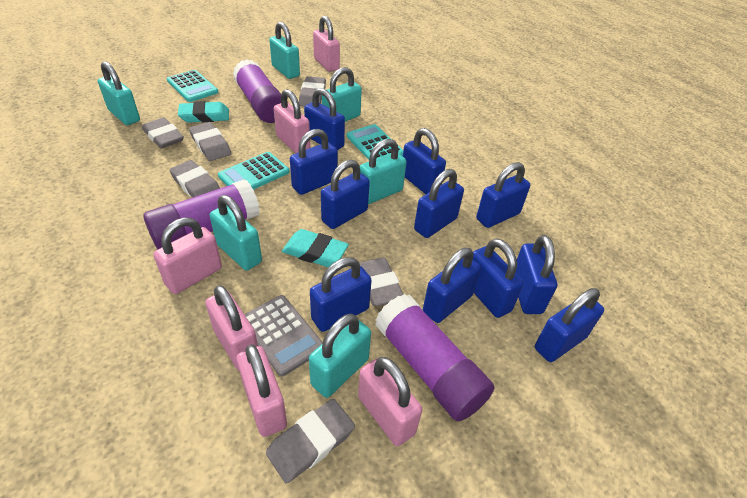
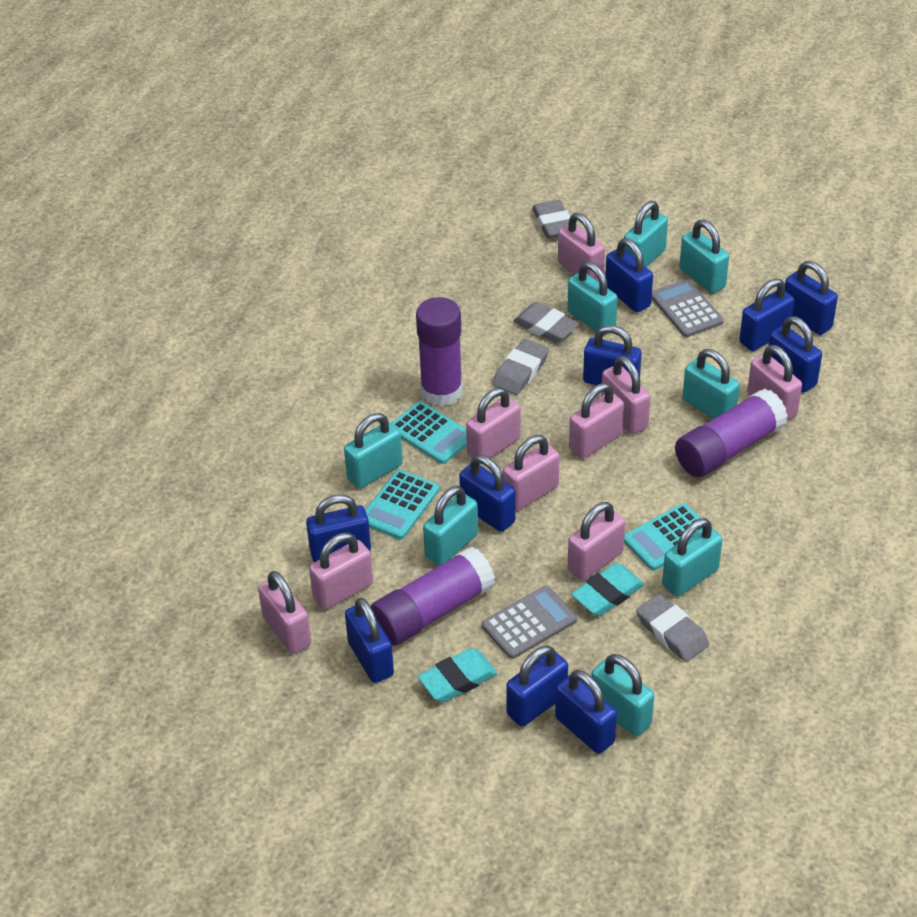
blue padlock: 11 -> 10
grey calculator: 1 -> 2
grey eraser: 6 -> 4
pink padlock: 6 -> 9
turquoise padlock: 6 -> 8

